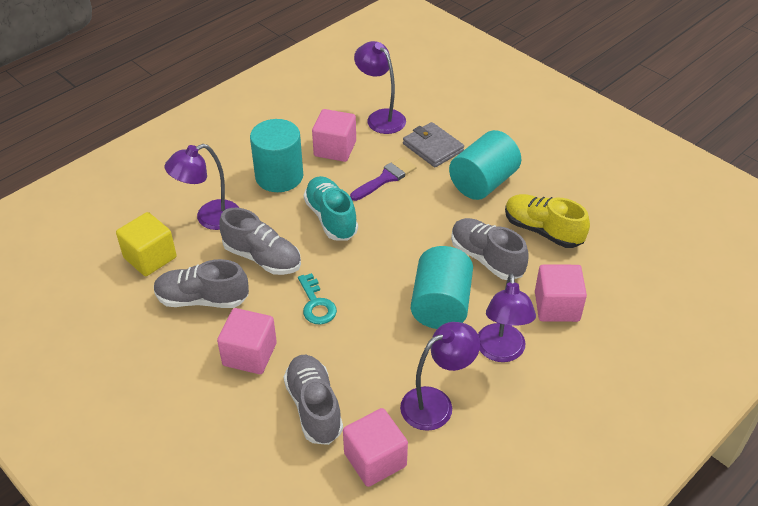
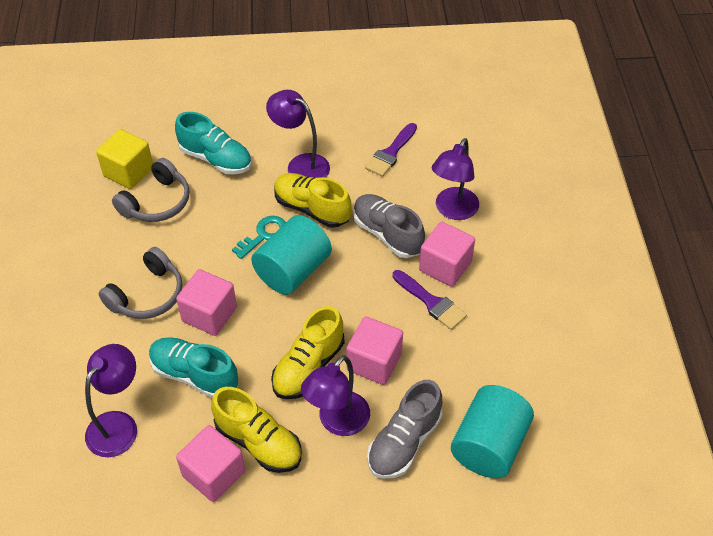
grey headphones: 0 -> 2
grey shoe: 4 -> 2
grey wallet: 1 -> 0
purple brush: 1 -> 2
turquoise cylinder: 3 -> 2
turquoise shoe: 1 -> 2
yellow shoe: 1 -> 3

